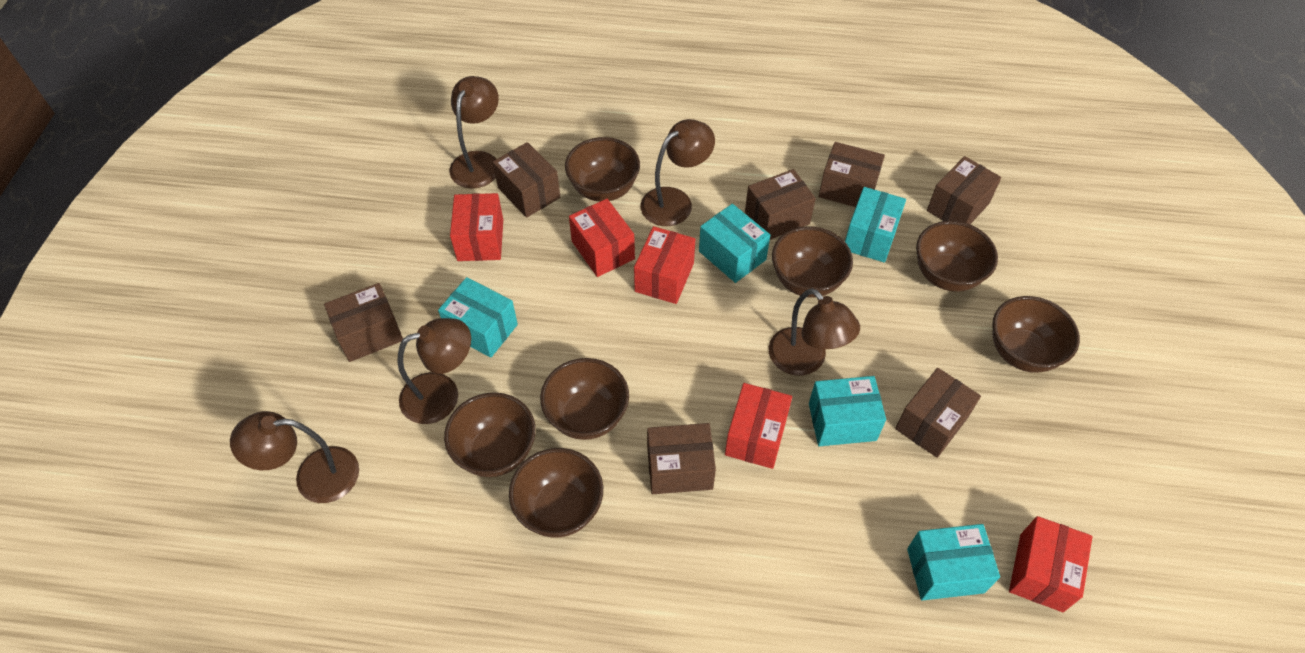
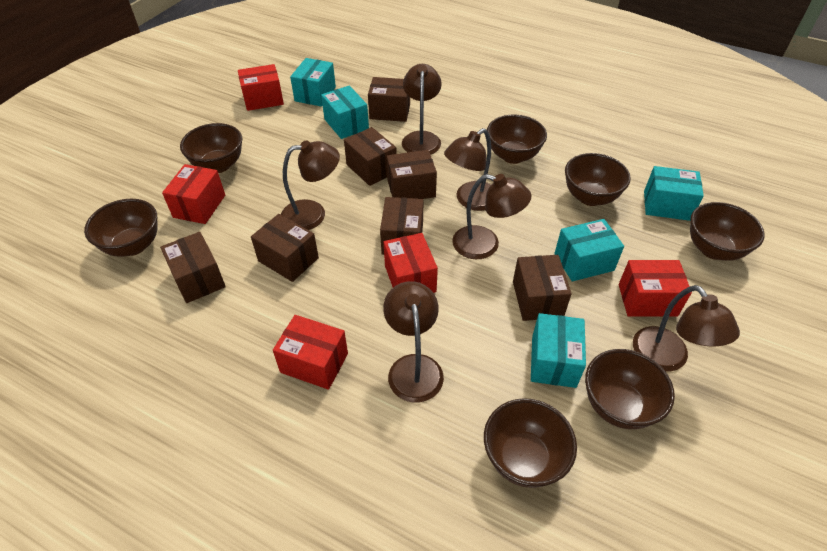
brown lamp: 5 -> 6

